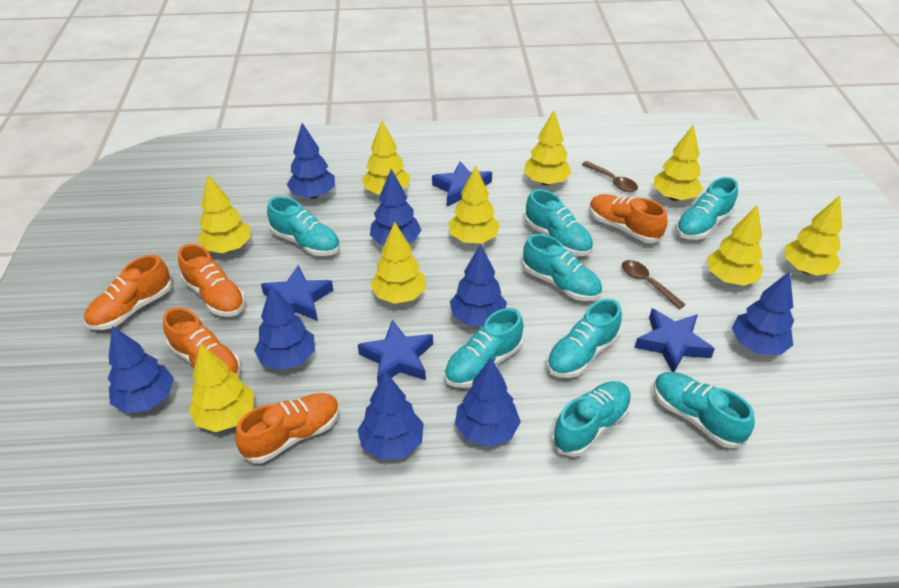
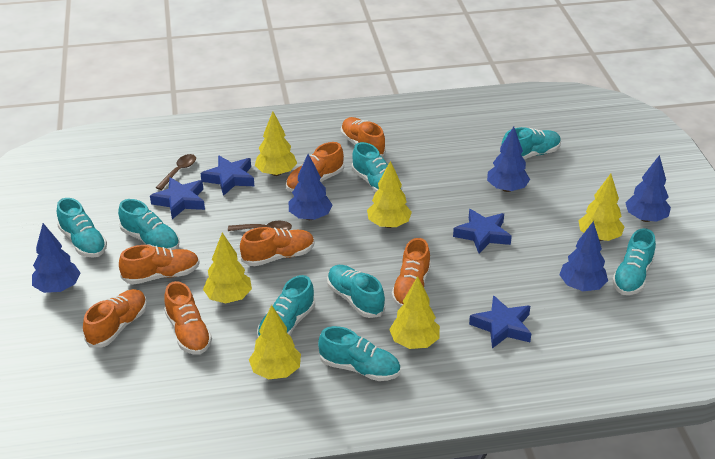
blue tree: 8 -> 5
orange shoe: 5 -> 7
yellow tree: 9 -> 6

